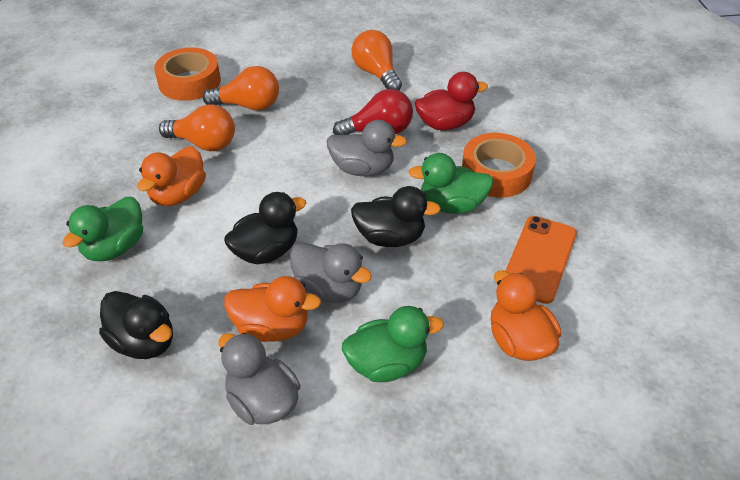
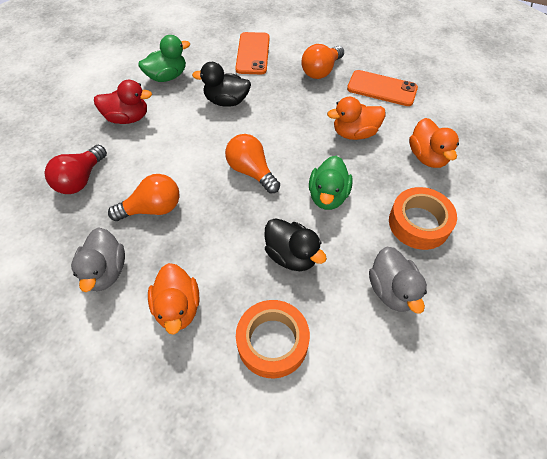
black duck: 3 -> 2
green duck: 3 -> 2
grey duck: 3 -> 2
orange phone: 1 -> 2

